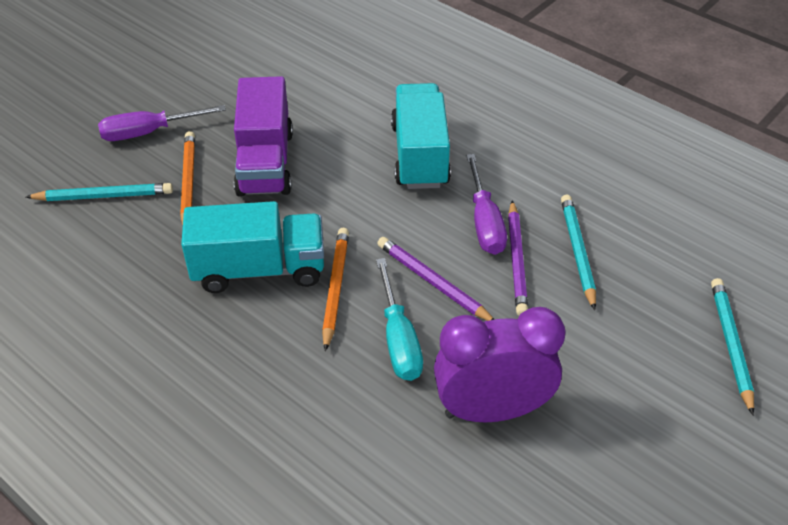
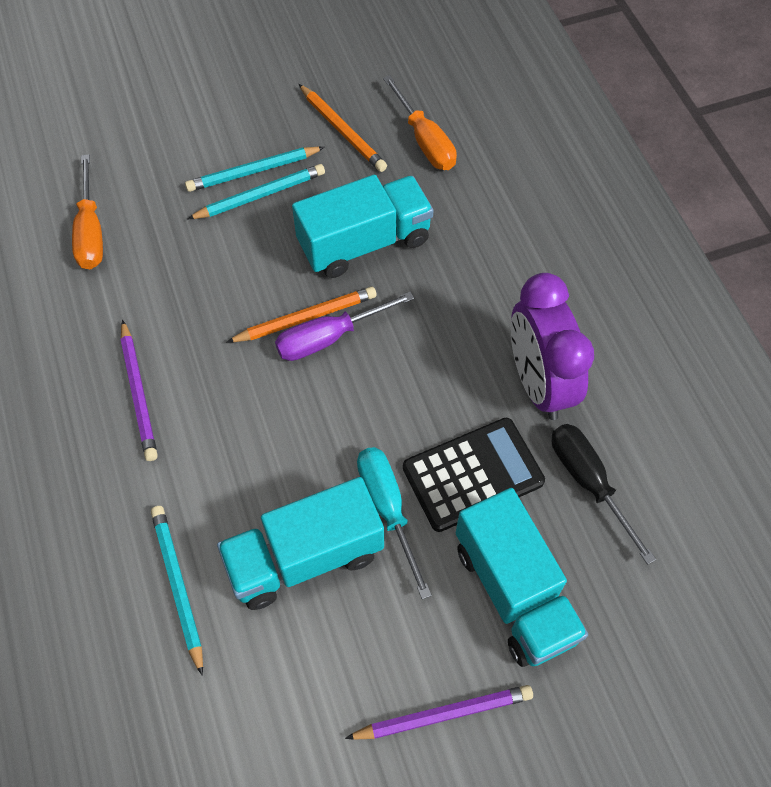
black calculator: 0 -> 1
black screwdriver: 0 -> 1
orange screwdriver: 0 -> 2
purple screwdriver: 2 -> 1
purple truck: 1 -> 0
turquoise truck: 2 -> 3

